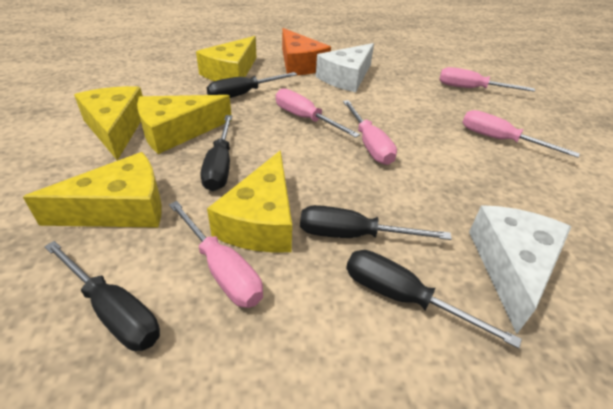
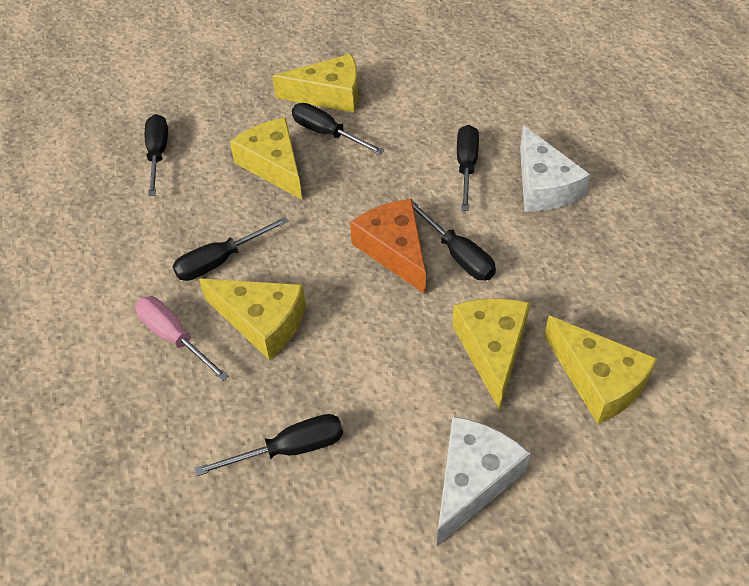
black screwdriver: 5 -> 6
pink screwdriver: 5 -> 1

